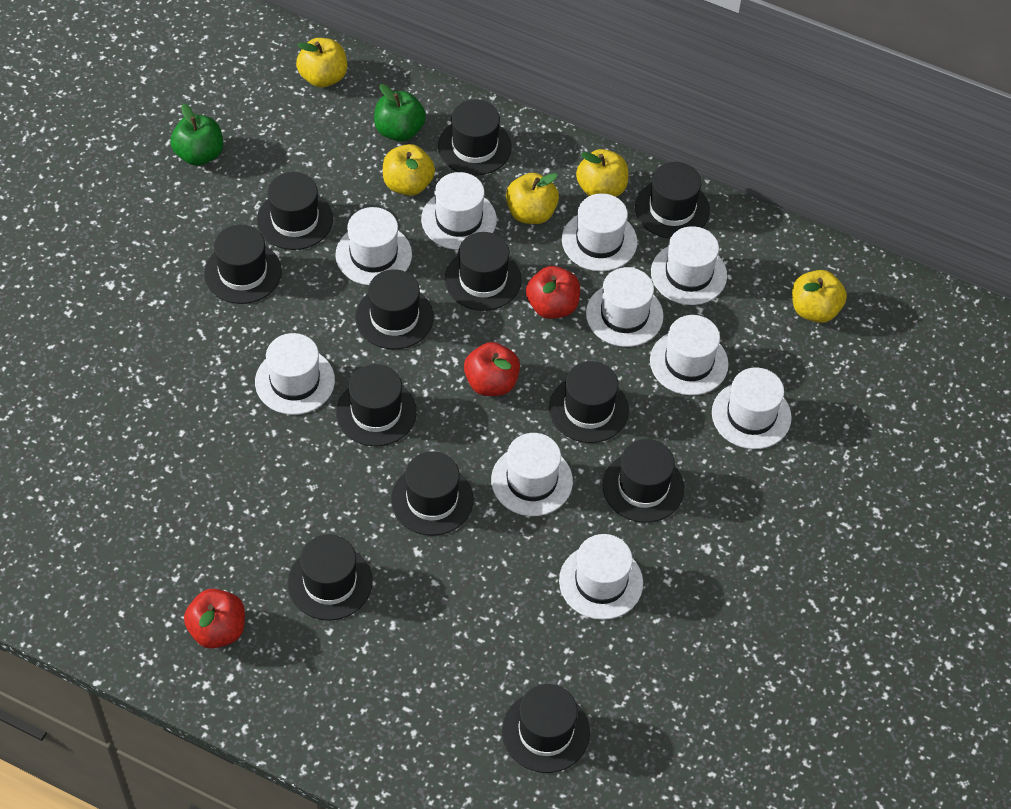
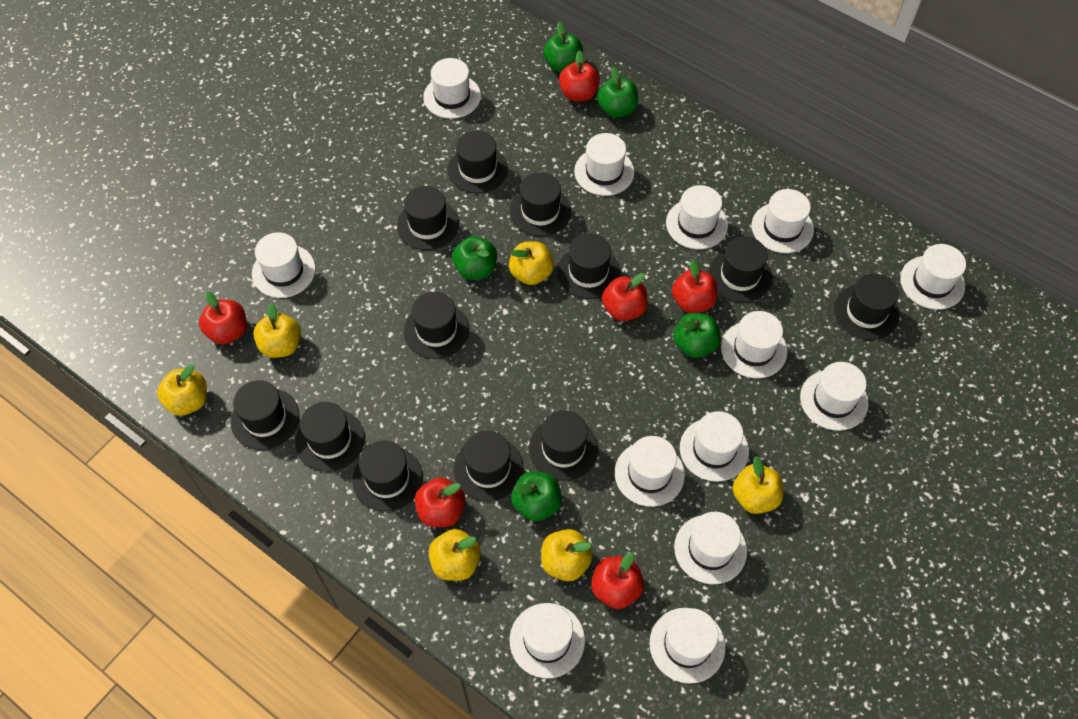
green apple: 2 -> 5
red apple: 3 -> 6
white hat: 10 -> 13
yellow apple: 5 -> 6

